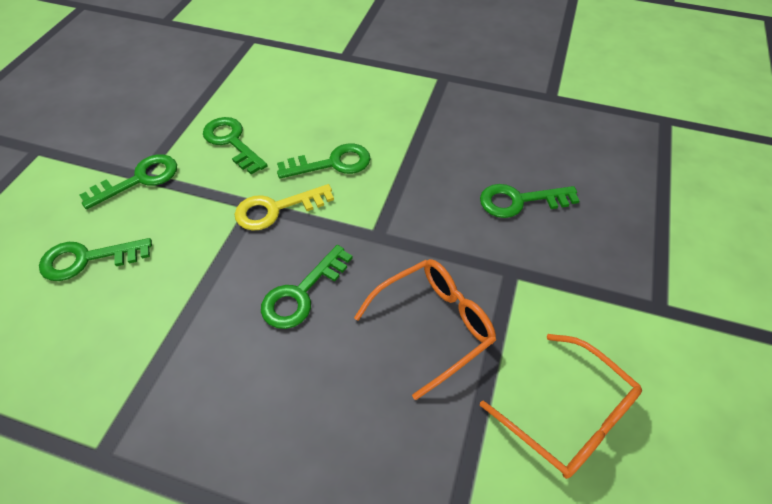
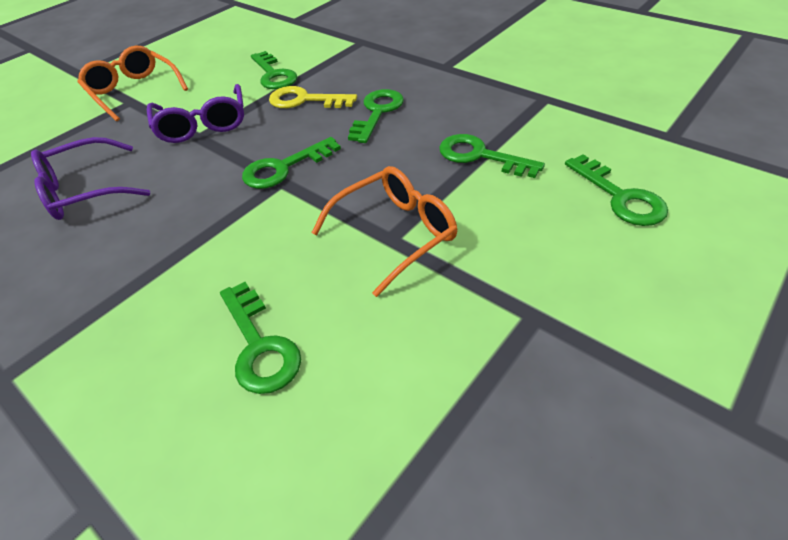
purple glasses: 0 -> 2

